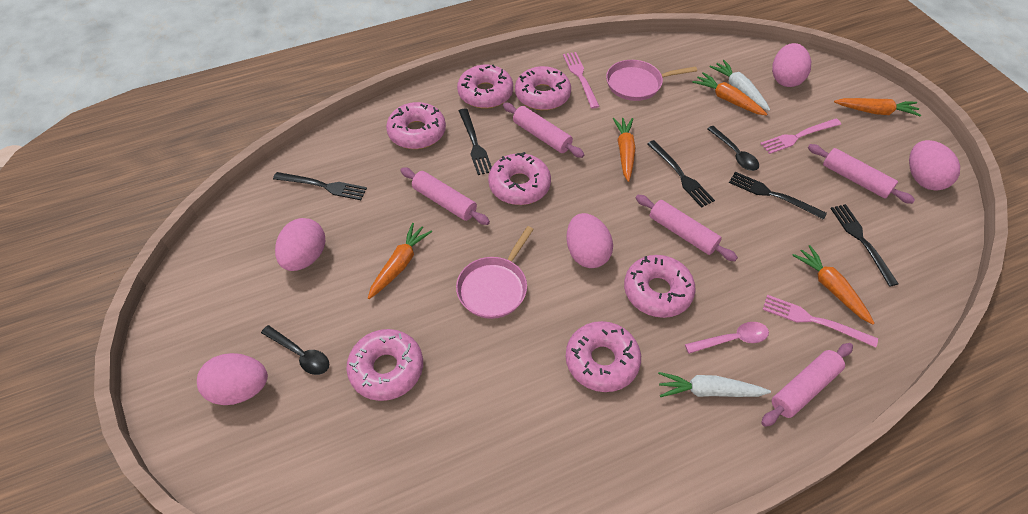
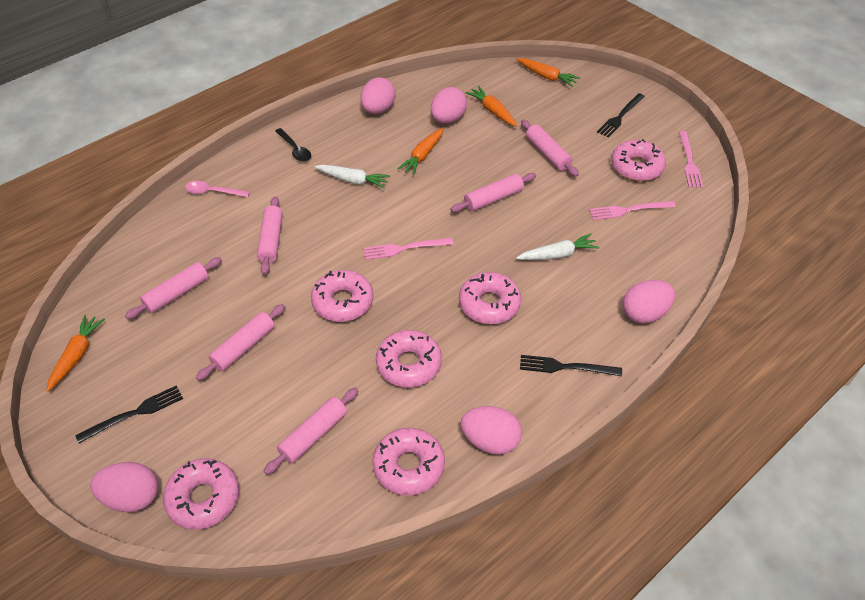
black fork: 5 -> 3
black spoon: 2 -> 1
orange carrot: 5 -> 4
pink donut: 7 -> 6
pink pan: 2 -> 0
pink rolling pin: 5 -> 6

